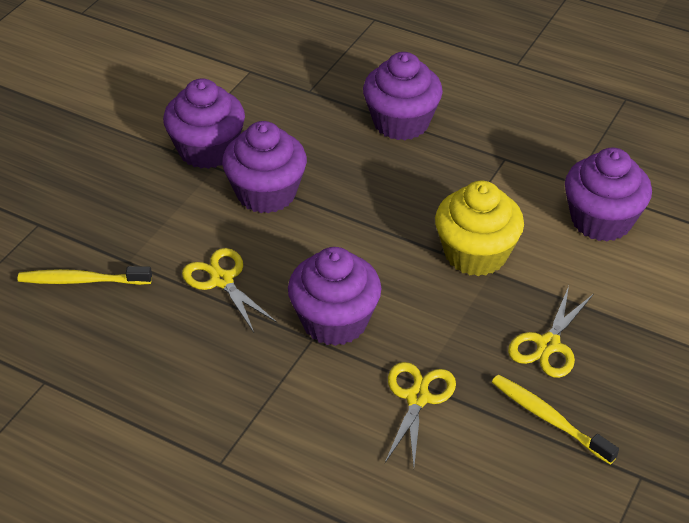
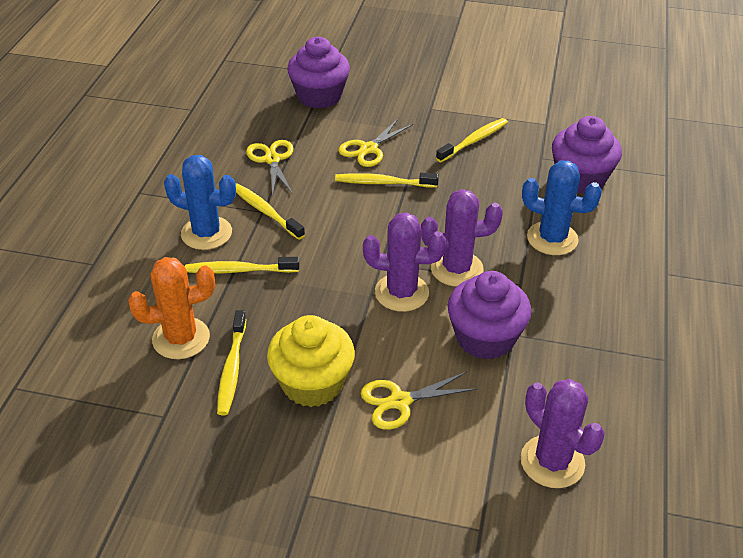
blue cactus: 0 -> 2
orange cactus: 0 -> 1
purple cactus: 0 -> 3
purple cupcake: 5 -> 3
yellow toothbrush: 2 -> 5

